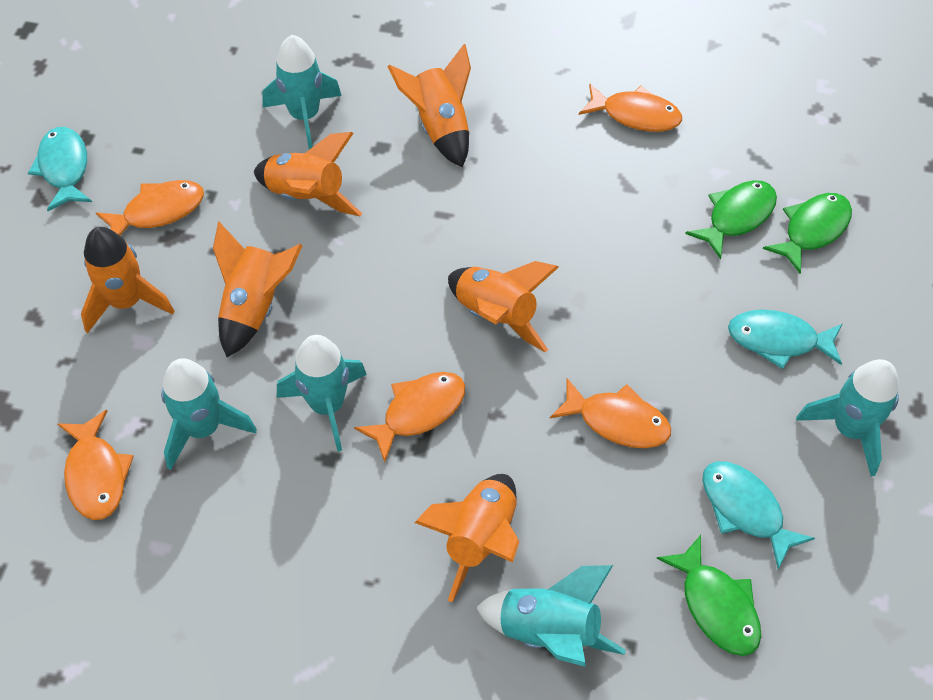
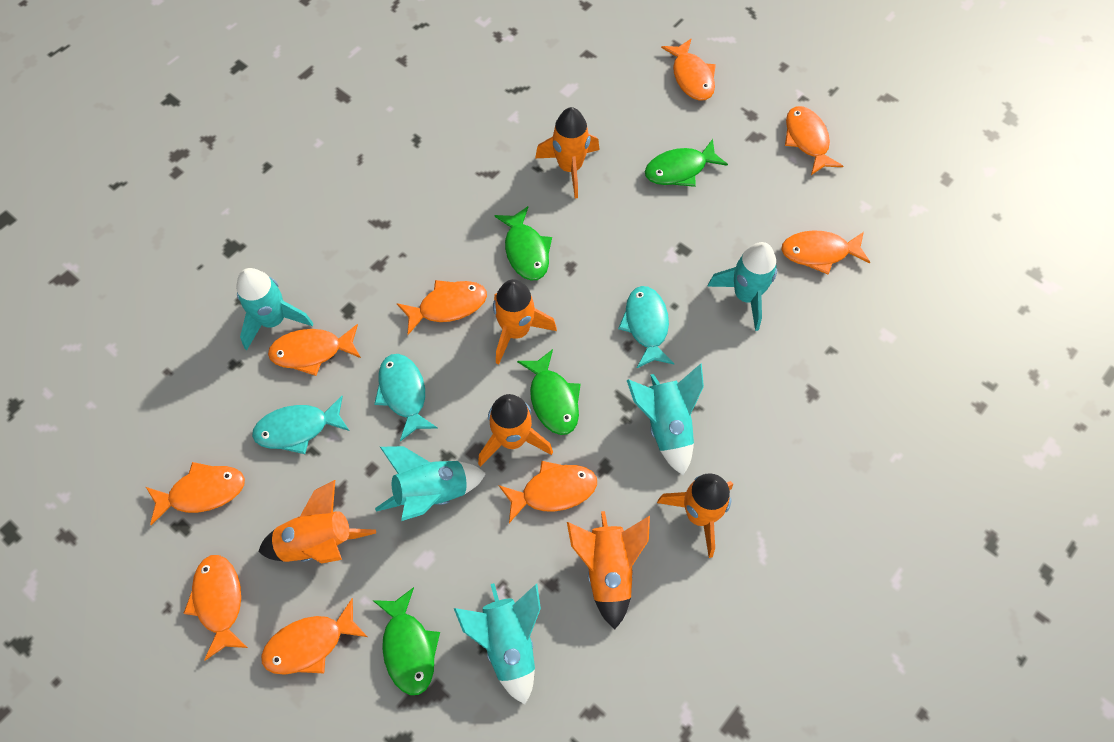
green fish: 3 -> 4
orange fish: 5 -> 9

